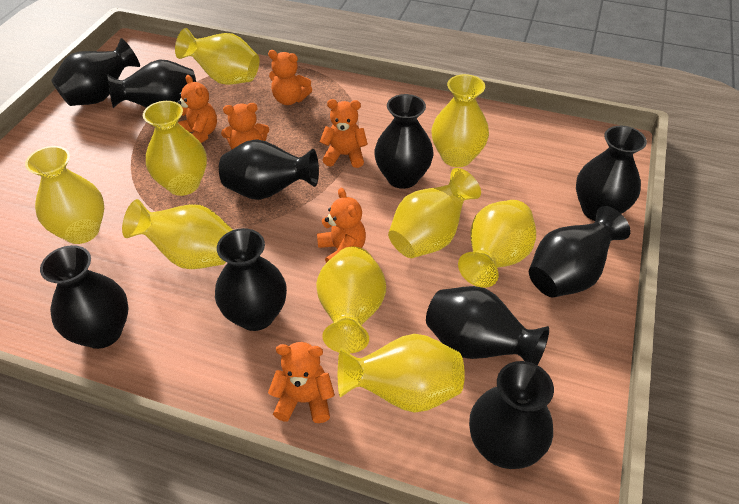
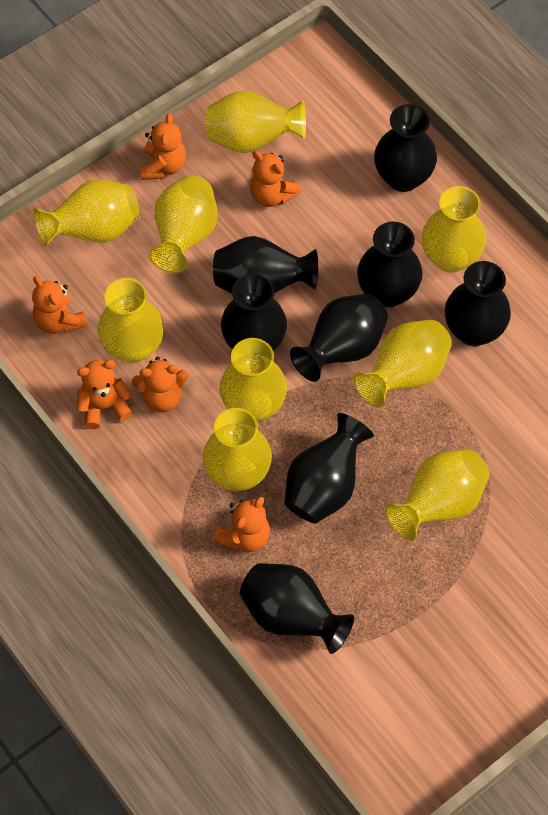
black vase: 10 -> 8

